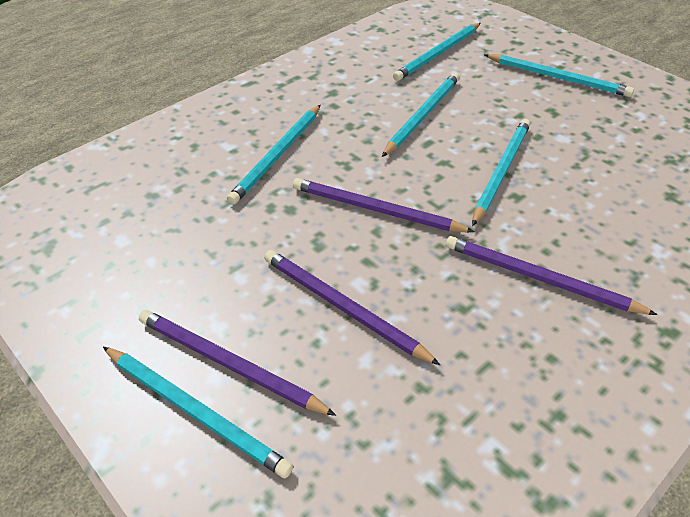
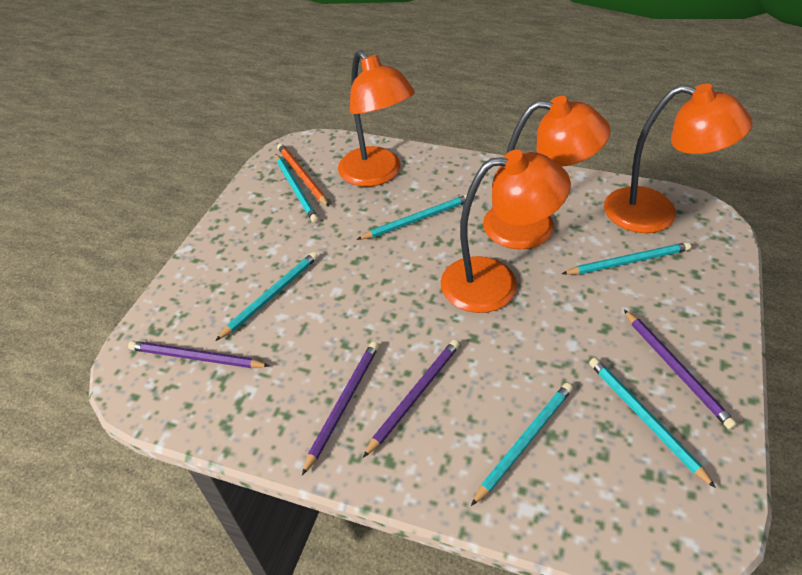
orange lamp: 0 -> 4
orange pencil: 0 -> 1

